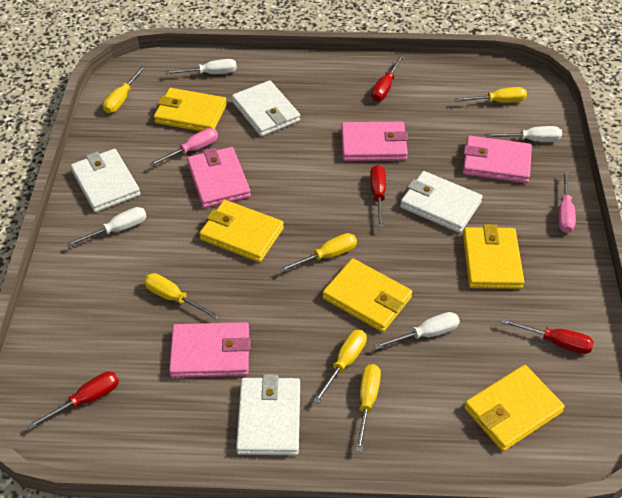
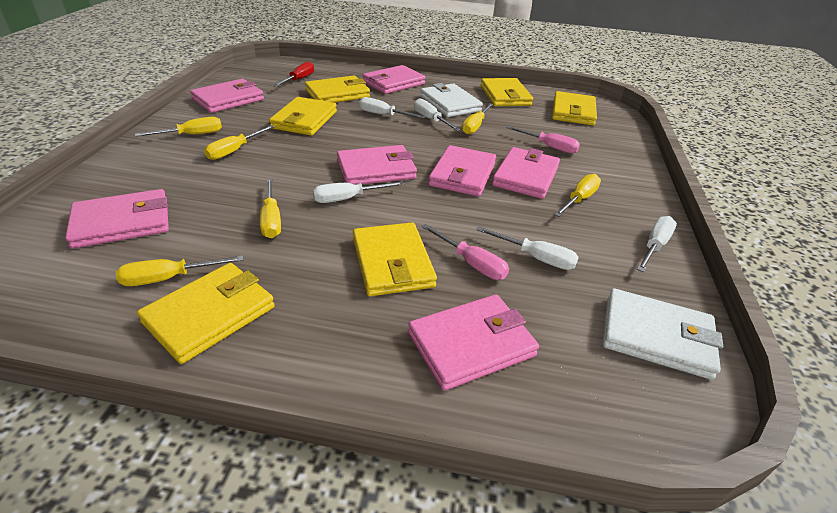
pink wallet: 4 -> 7
red screwdriver: 4 -> 1
white screwdriver: 4 -> 5
white wallet: 4 -> 2
yellow wallet: 5 -> 6

